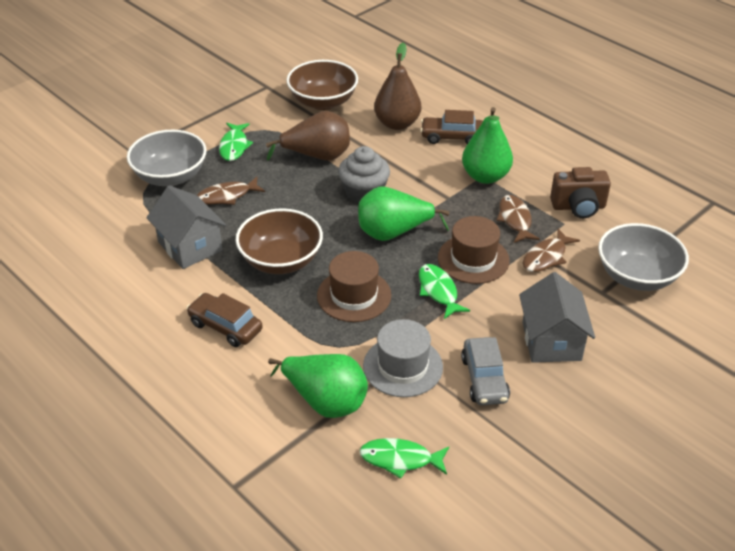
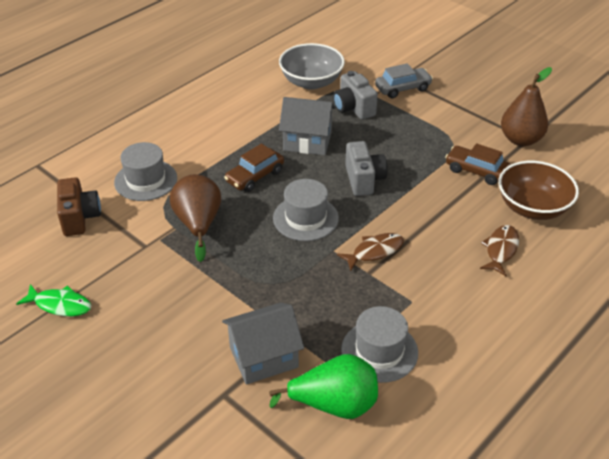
brown bowl: 2 -> 1
brown fish: 3 -> 2
brown hat: 2 -> 0
green fish: 3 -> 1
green pear: 3 -> 1
grey bowl: 2 -> 1
grey camera: 0 -> 2
grey cupcake: 1 -> 0
grey hat: 1 -> 3

